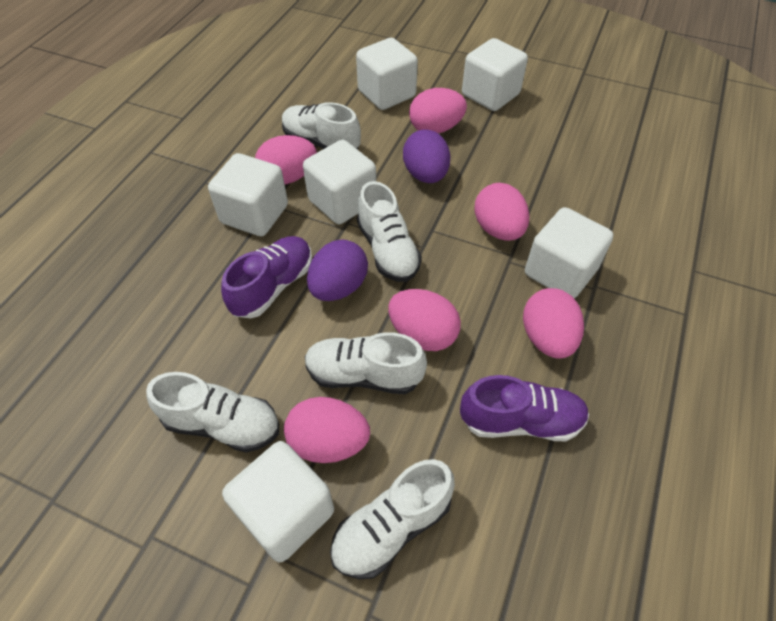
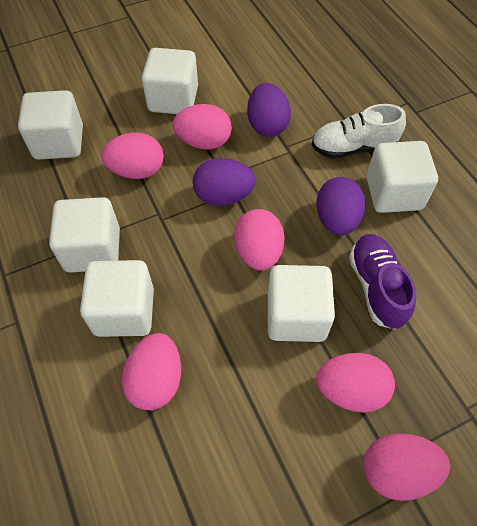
purple egg: 2 -> 3
purple shoe: 2 -> 1
white shoe: 5 -> 1

